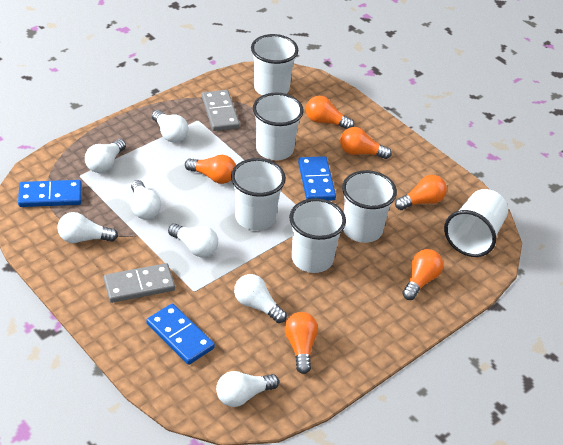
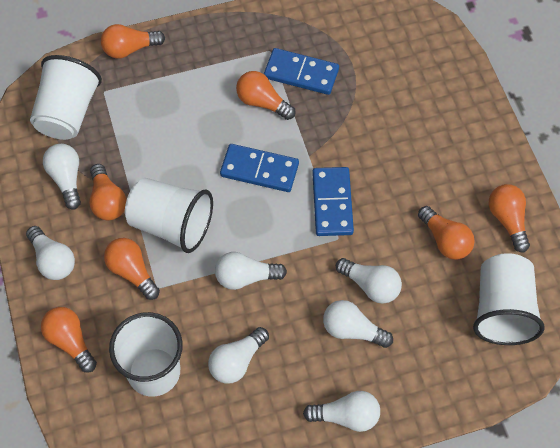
grey domino: 2 -> 0
orange light bulb: 6 -> 7
white cup: 6 -> 4

